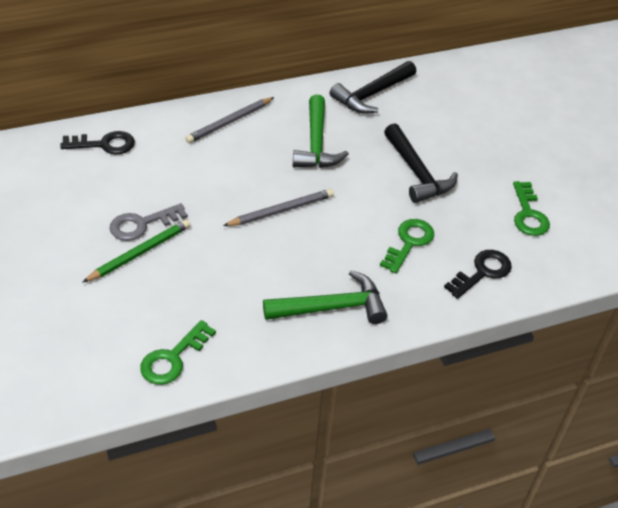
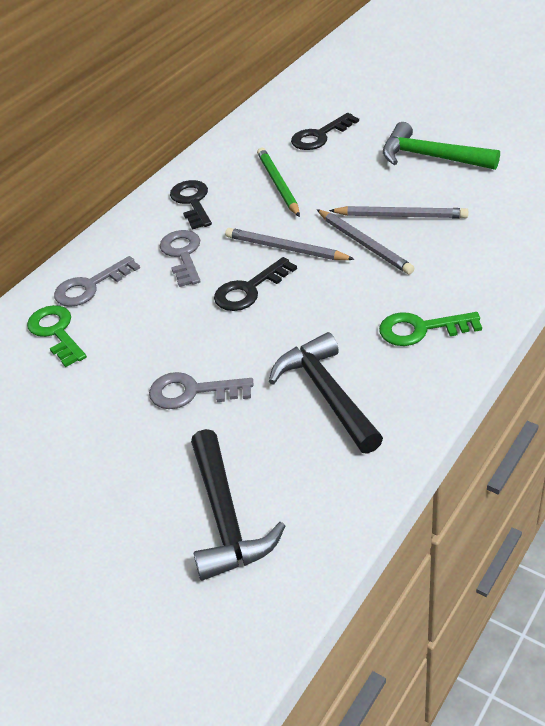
black key: 2 -> 3
green hammer: 2 -> 1
green key: 3 -> 2
grey key: 1 -> 3
grey pencil: 2 -> 3

